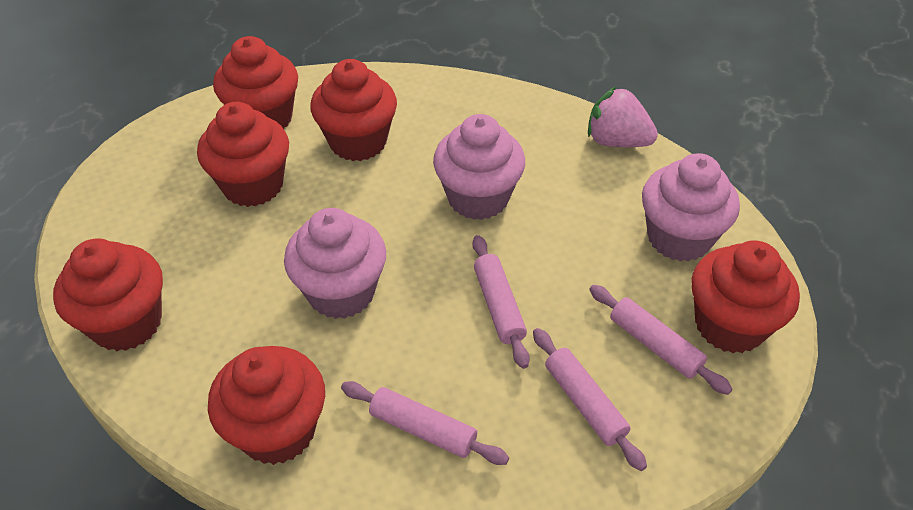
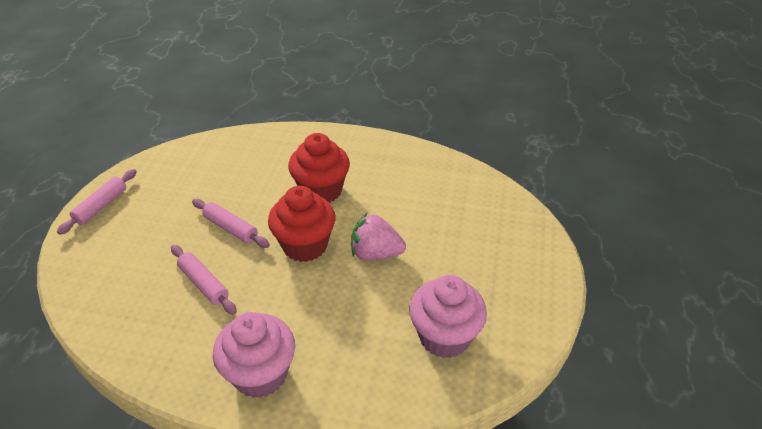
pink cupcake: 3 -> 2
pink rolling pin: 4 -> 3
red cupcake: 6 -> 2

